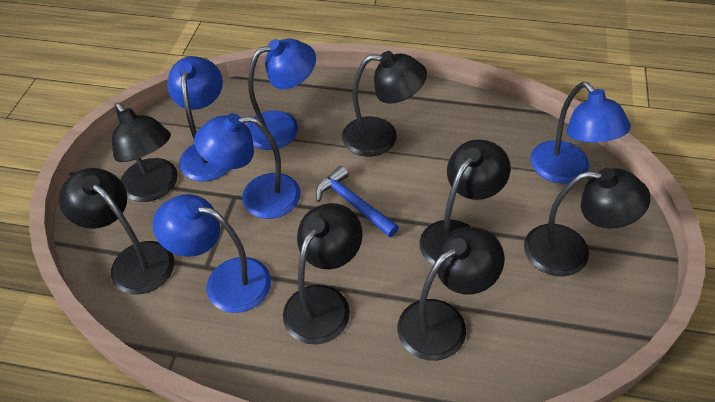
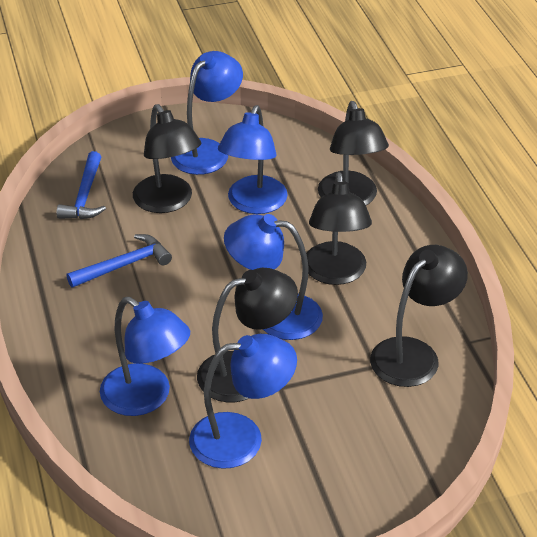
black lamp: 7 -> 5
blue hammer: 1 -> 2

